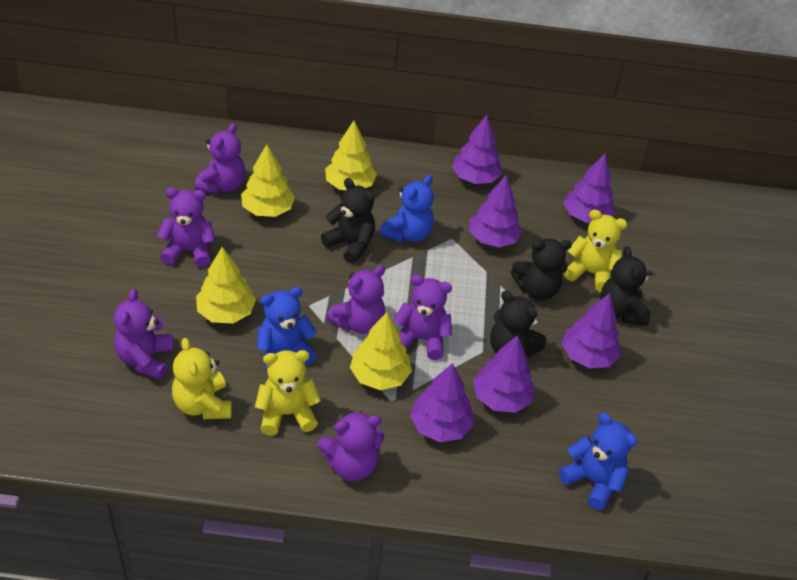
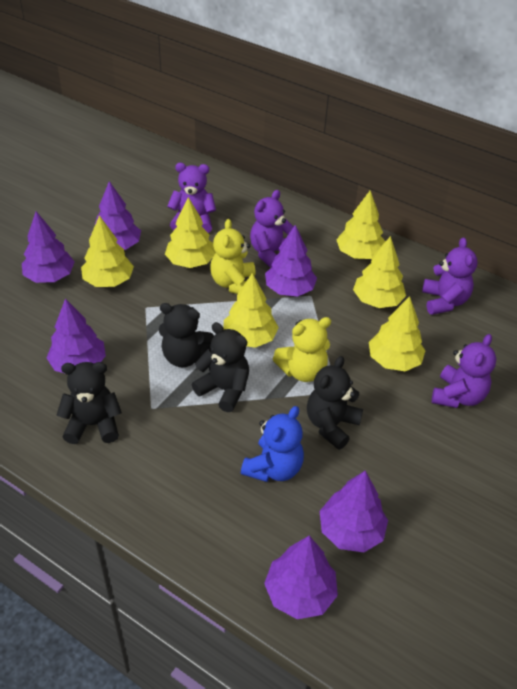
blue teddy bear: 3 -> 1
purple teddy bear: 6 -> 4
yellow teddy bear: 3 -> 2
yellow tree: 4 -> 6

